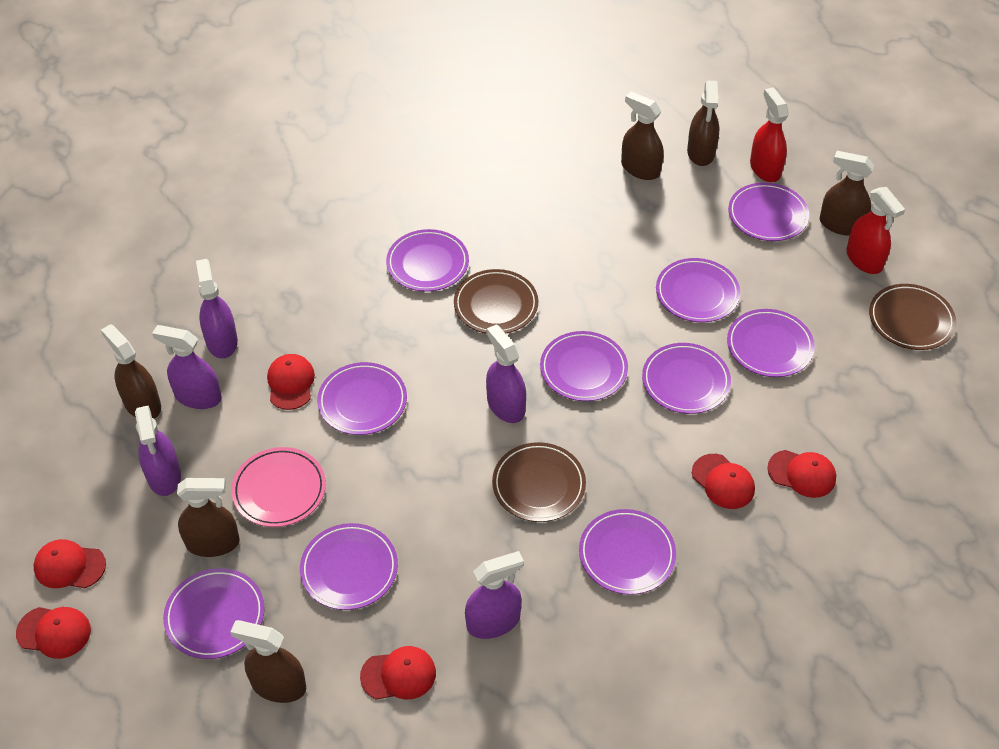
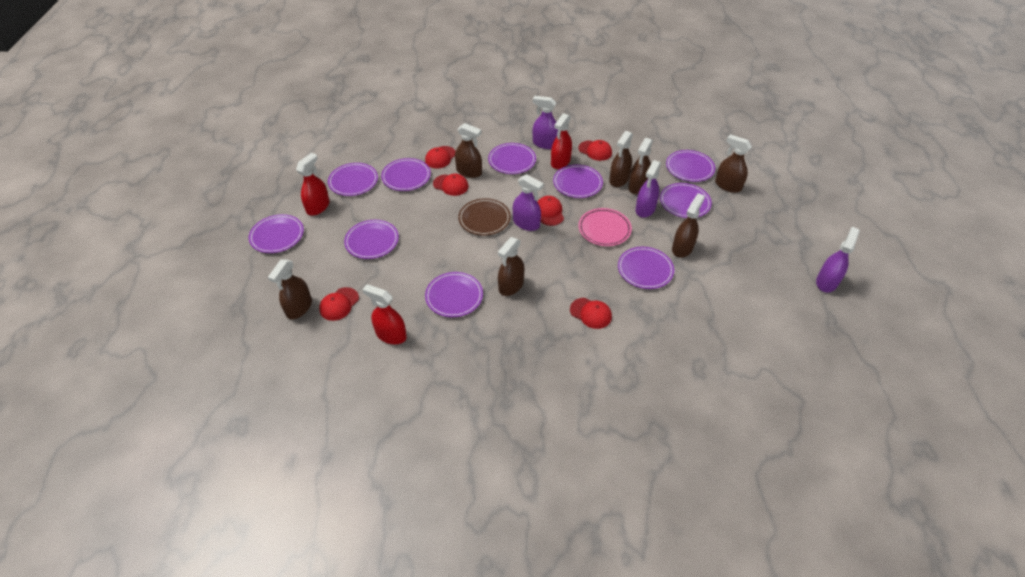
brown plate: 3 -> 1
brown spray bottle: 6 -> 7
purple spray bottle: 5 -> 4
red spray bottle: 2 -> 3

